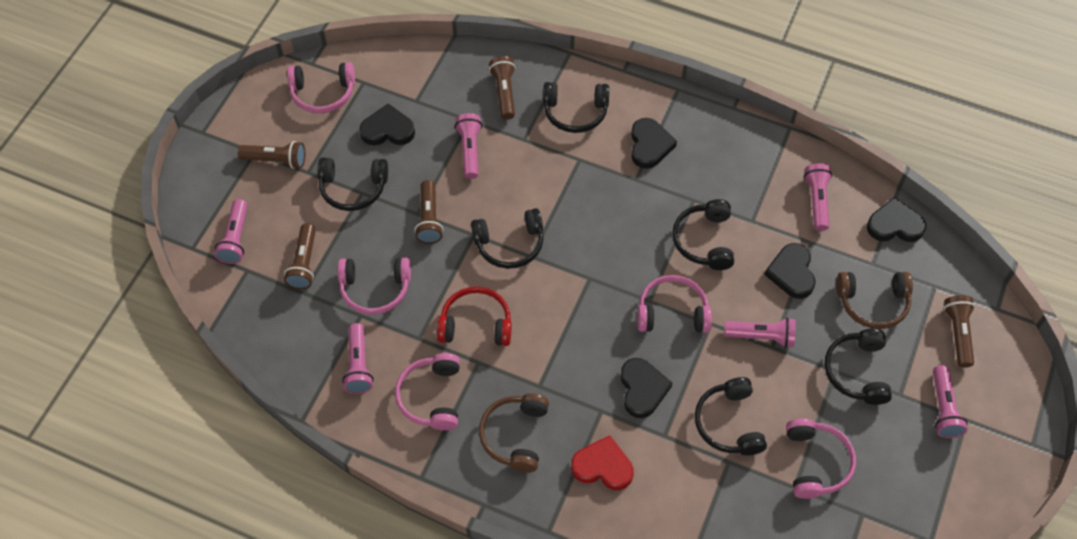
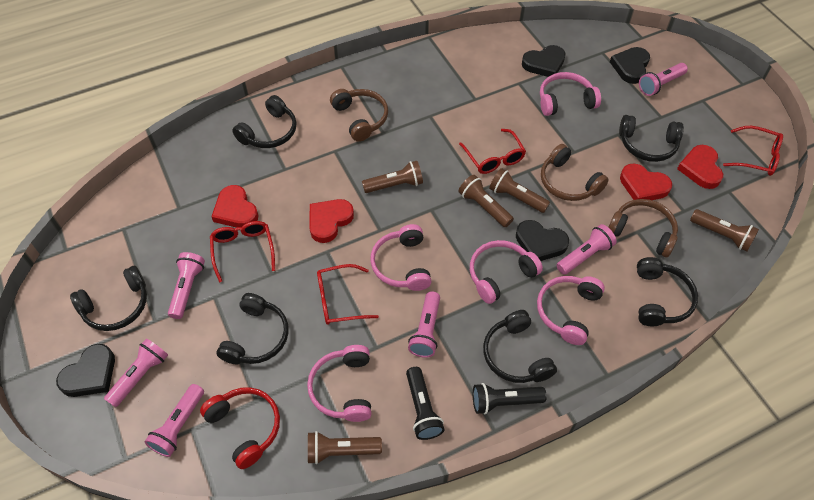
black flashlight: 0 -> 2
black heart: 5 -> 4
brown headphones: 2 -> 3
red glasses: 0 -> 4
red heart: 1 -> 4

